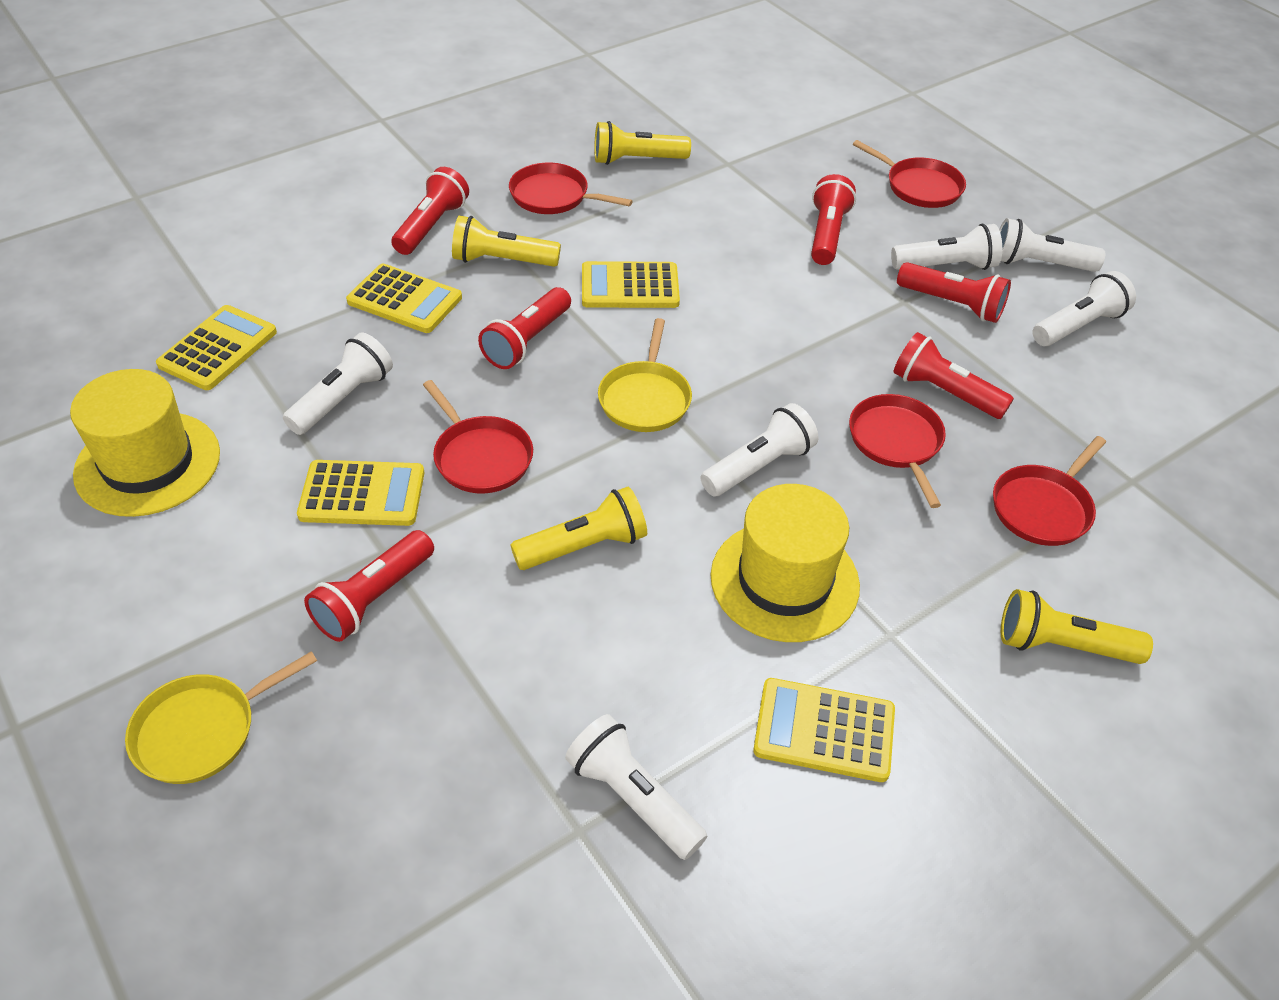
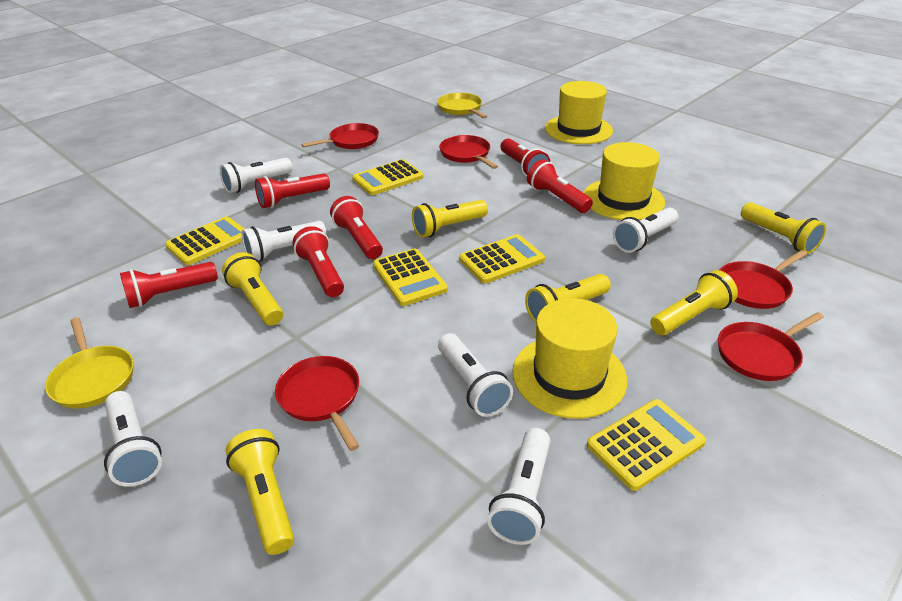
yellow flashlight: 4 -> 6
yellow hat: 2 -> 3

